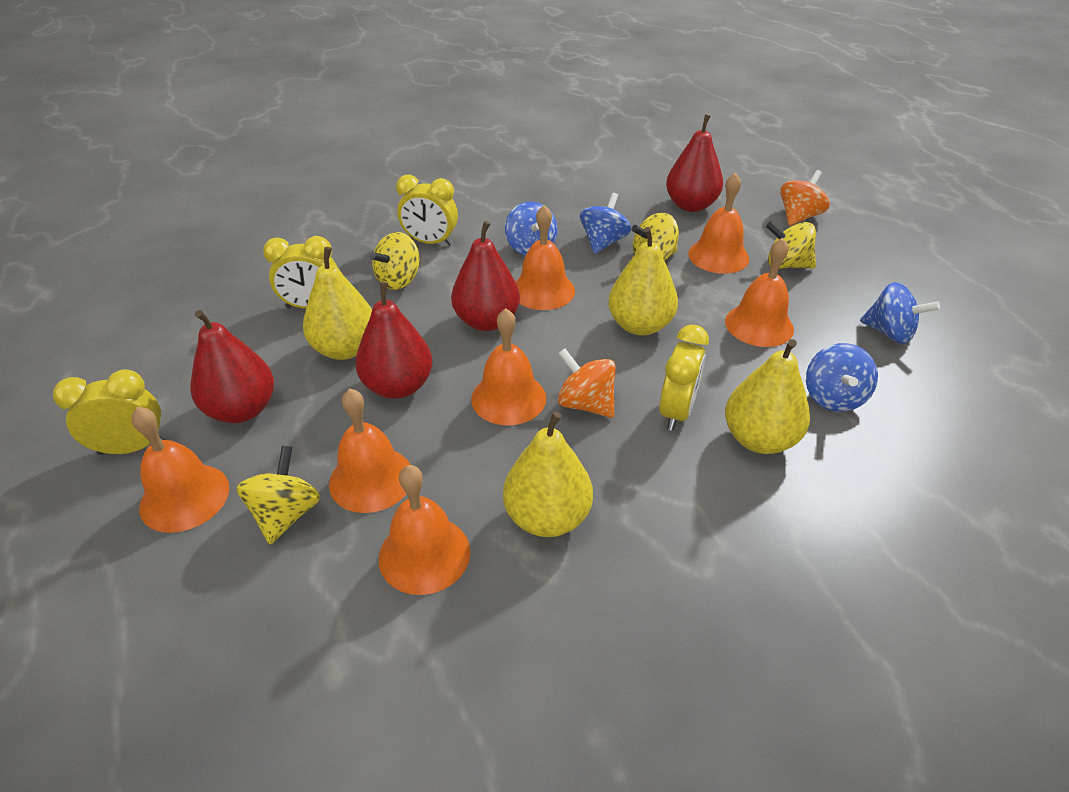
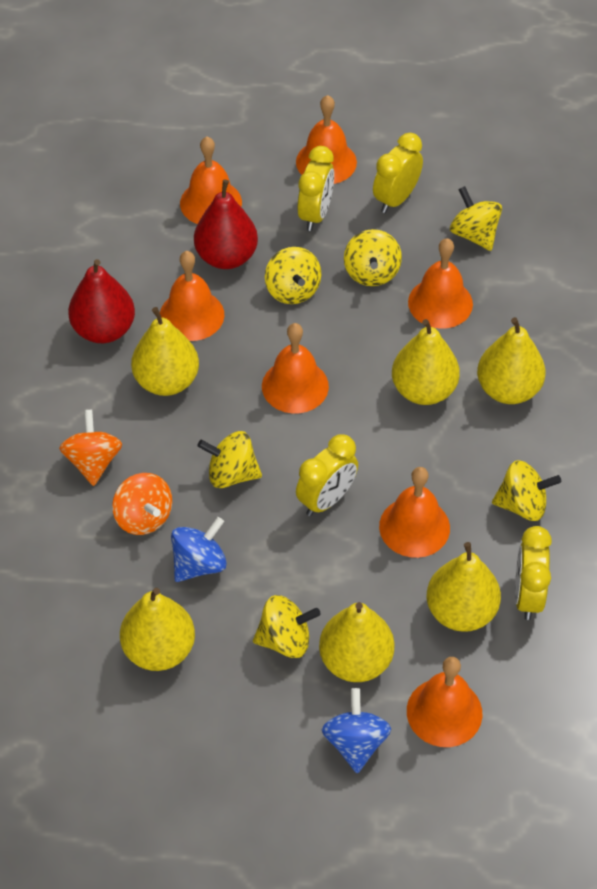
blue spinning top: 4 -> 2
red pear: 4 -> 2
yellow pear: 4 -> 6
yellow spinning top: 4 -> 6

